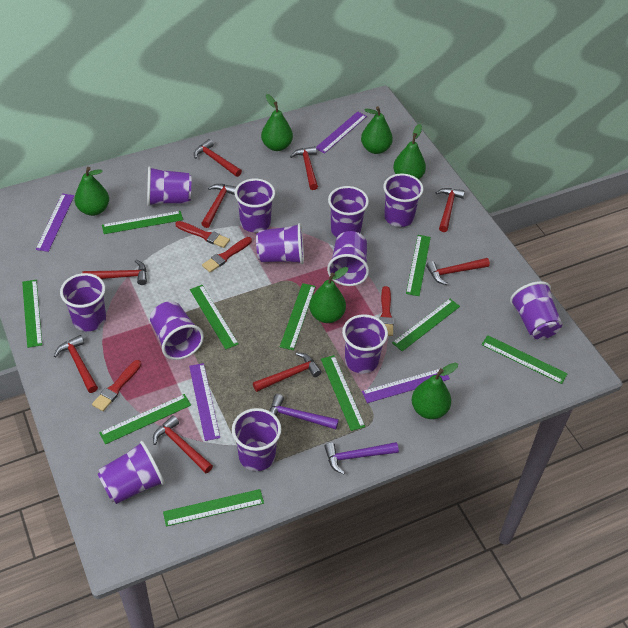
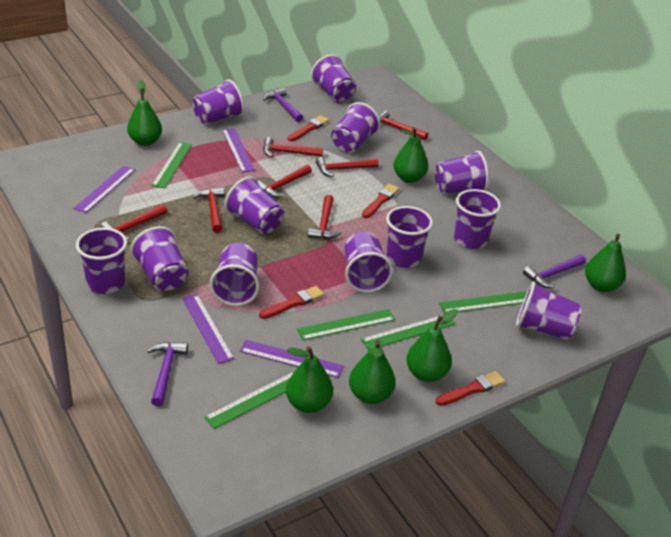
green ruler: 10 -> 5
purple hammer: 2 -> 3
red hammer: 9 -> 7

